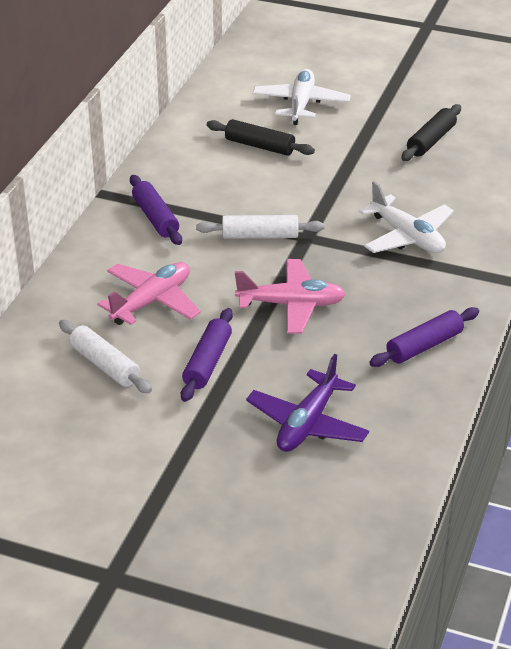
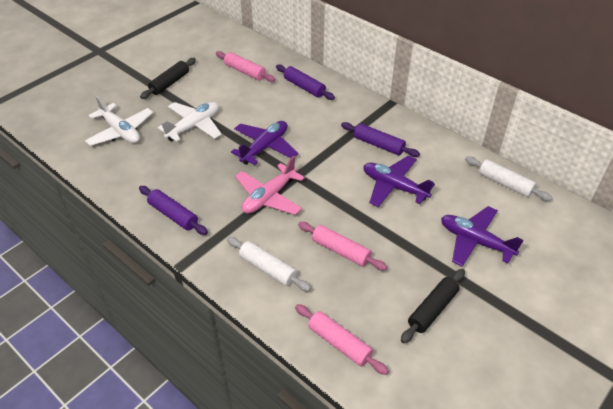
pink plane: 2 -> 1
pink rolling pin: 0 -> 3
purple plane: 1 -> 3

